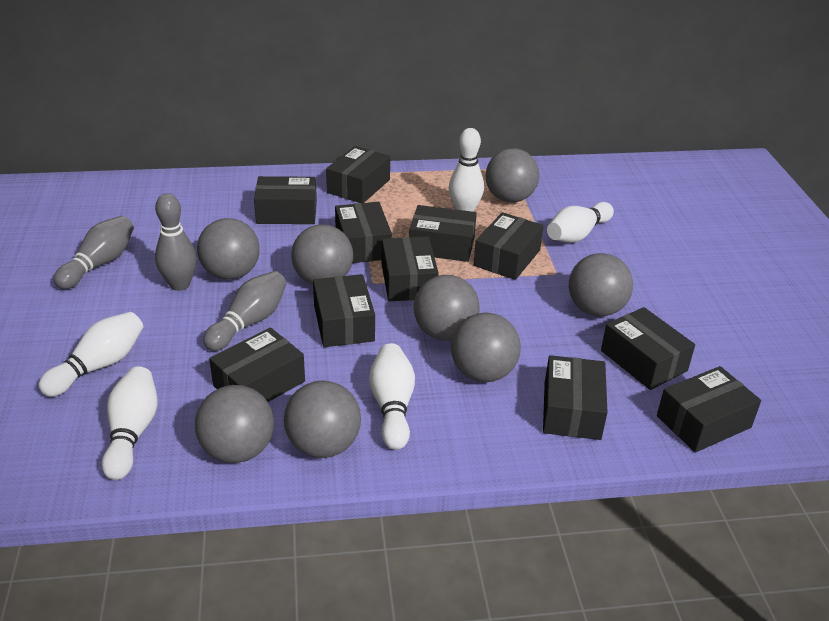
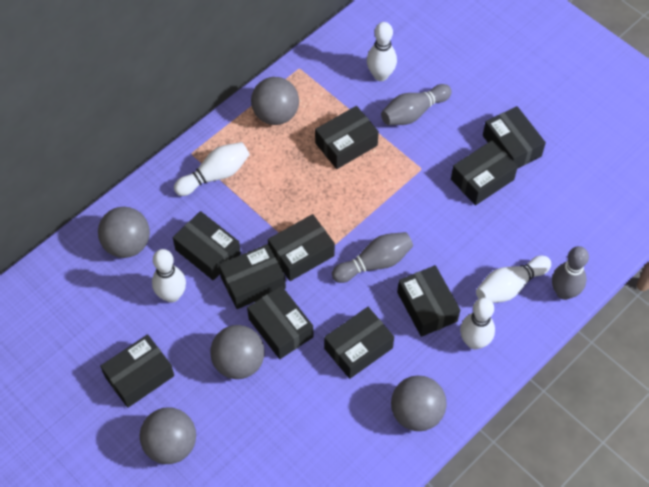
black box: 11 -> 10
grey ball: 8 -> 5

